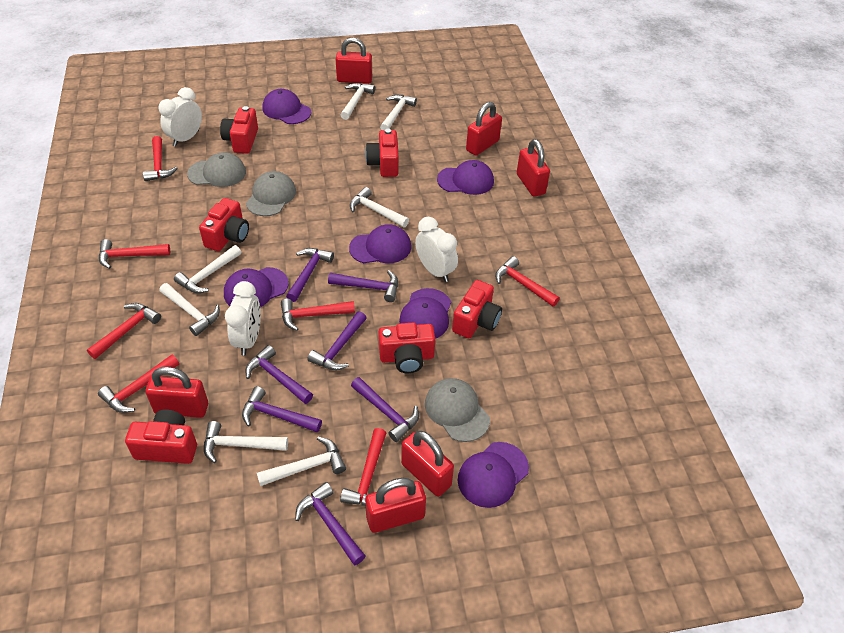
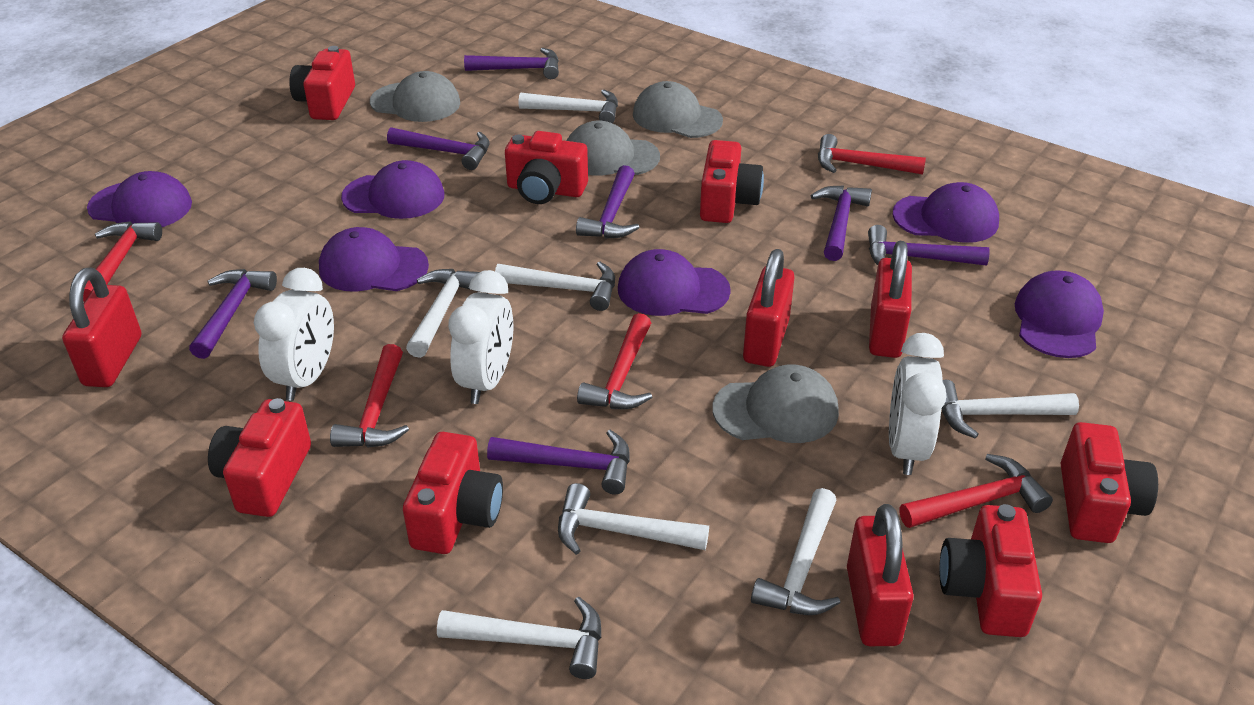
grey cap: 3 -> 4
red camera: 6 -> 7
red hammer: 7 -> 5
red padlock: 6 -> 4

